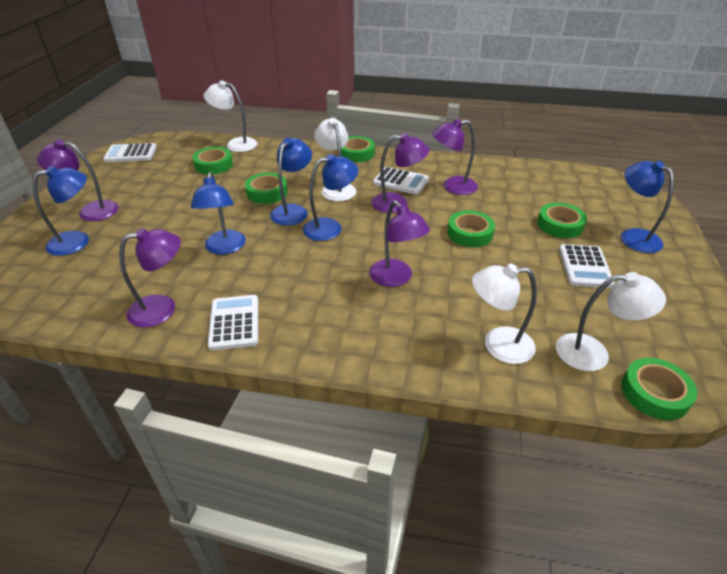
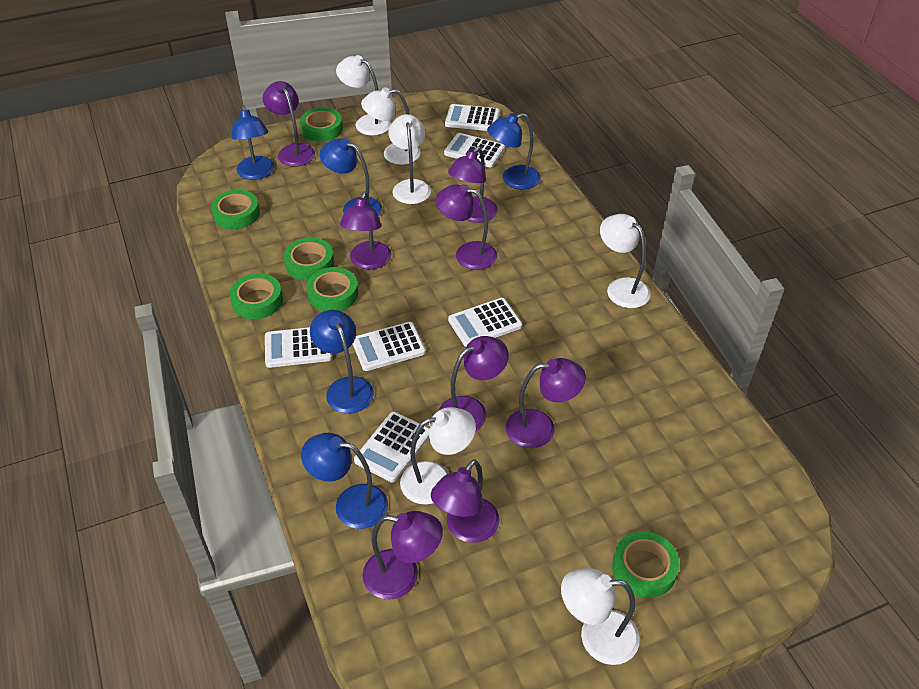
purple lamp: 5 -> 8
white calculator: 4 -> 6
white lamp: 4 -> 6

